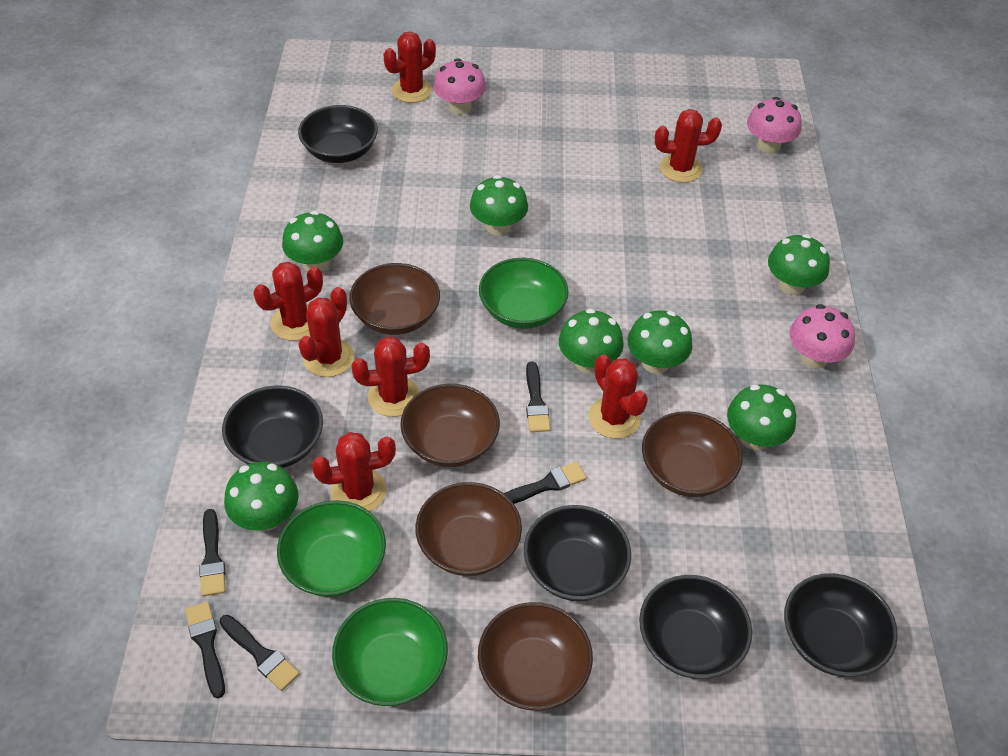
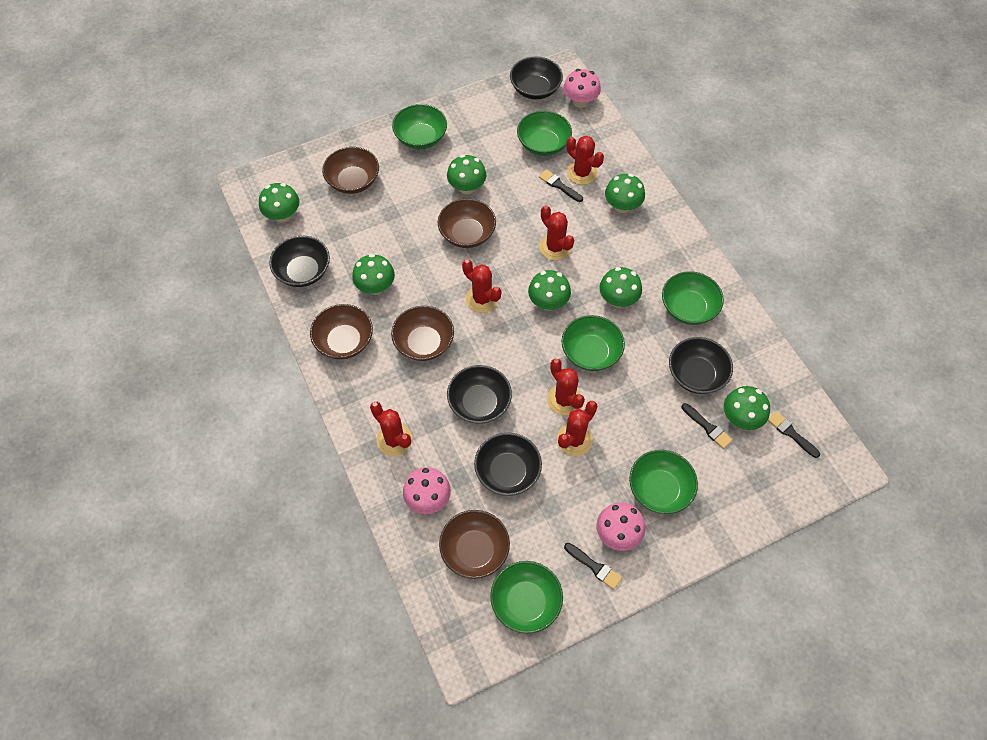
black brush: 5 -> 4
green bowl: 3 -> 6
red cactus: 7 -> 6

